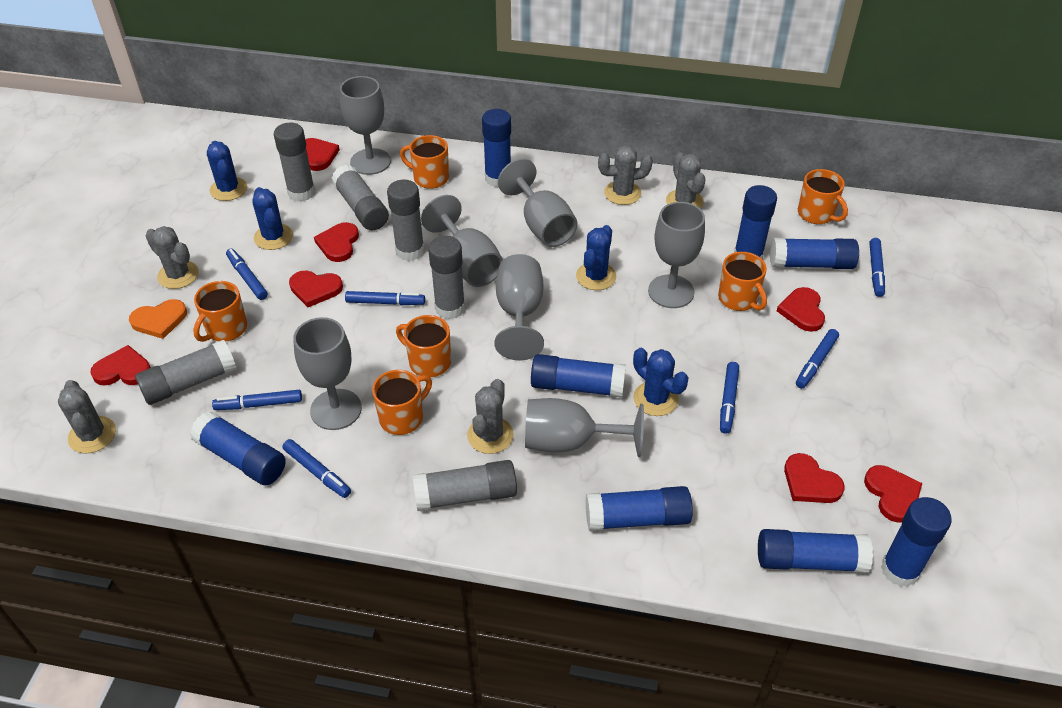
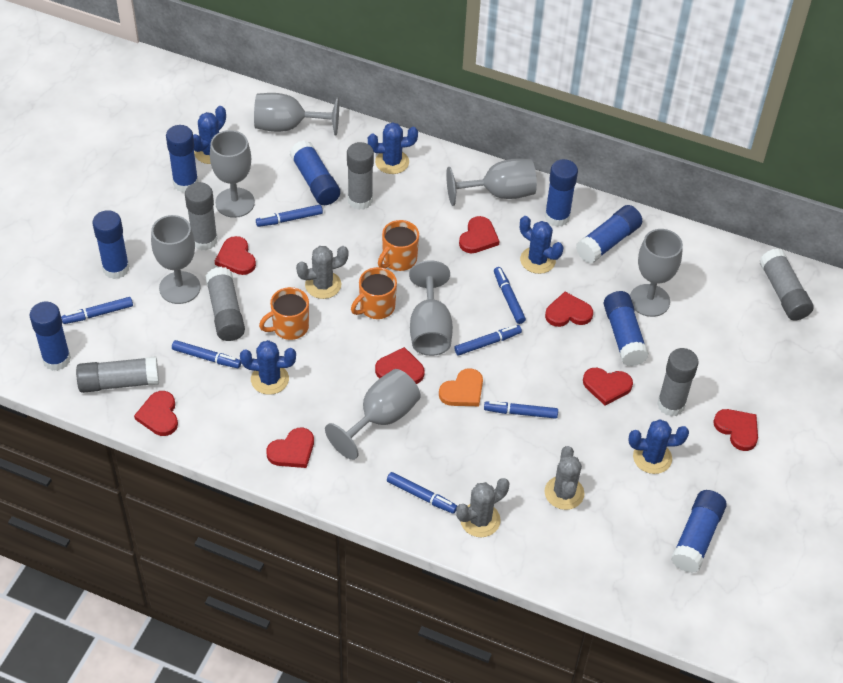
blue cactus: 4 -> 5
grey cactus: 5 -> 3
orange mug: 6 -> 3
red heart: 7 -> 8

